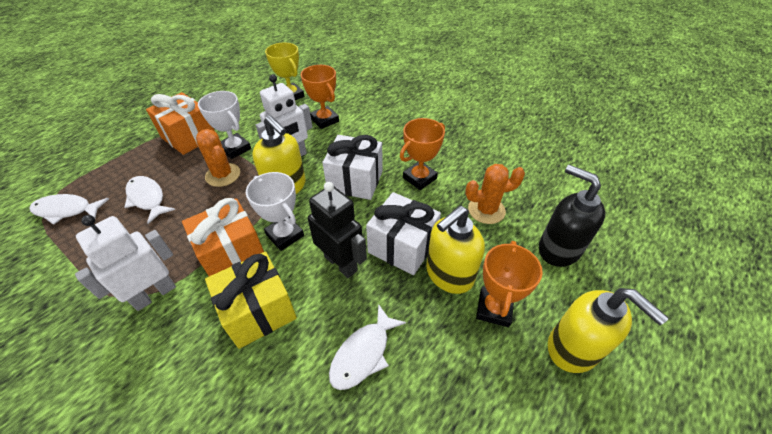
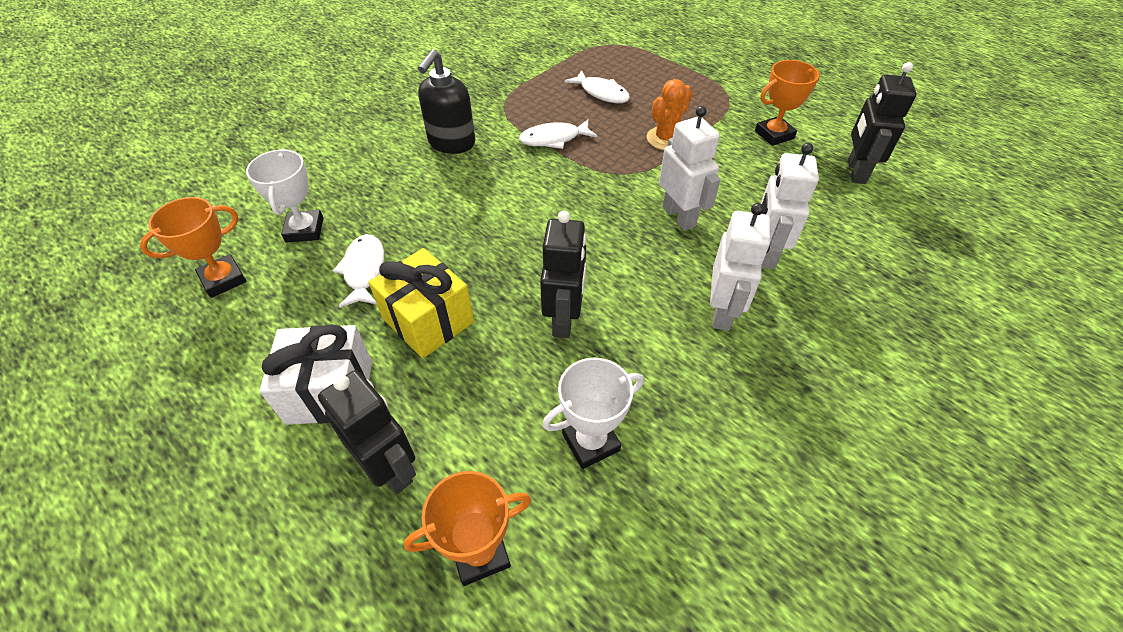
black robot: 1 -> 3
orange cactus: 2 -> 1
orange gift: 2 -> 0
white gift: 2 -> 1
white robot: 2 -> 3
yellow soap dispenser: 3 -> 0
yellow trophy: 1 -> 0

